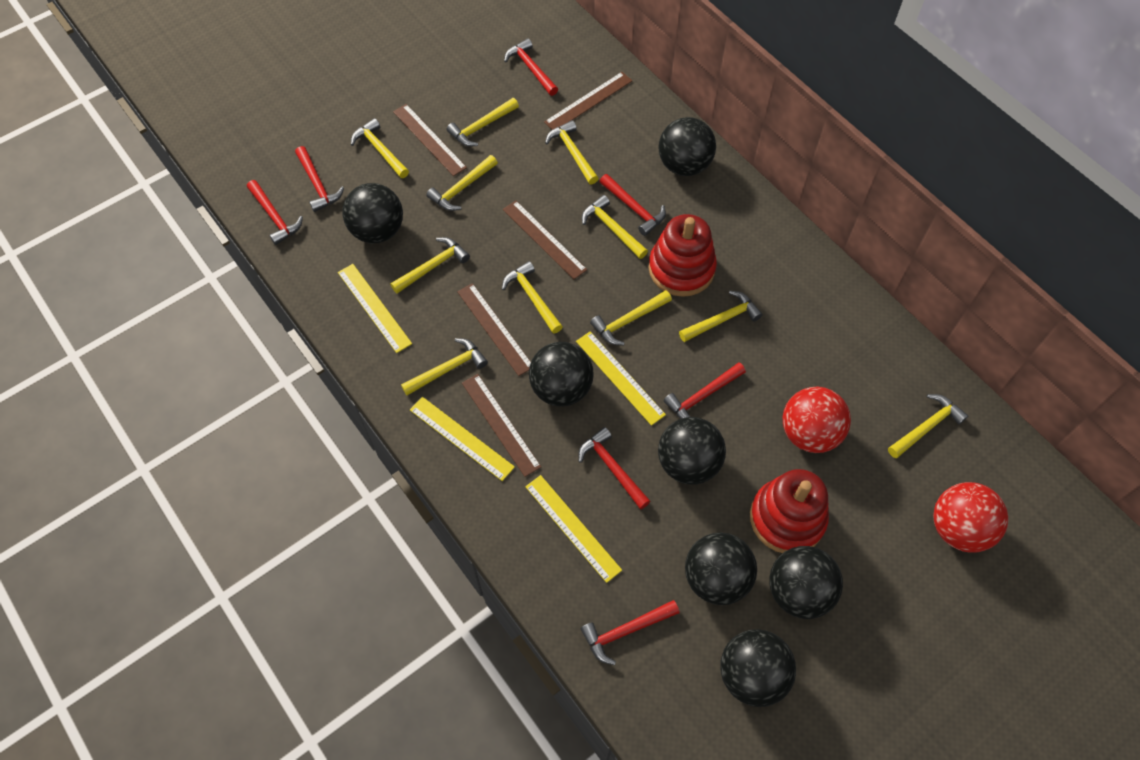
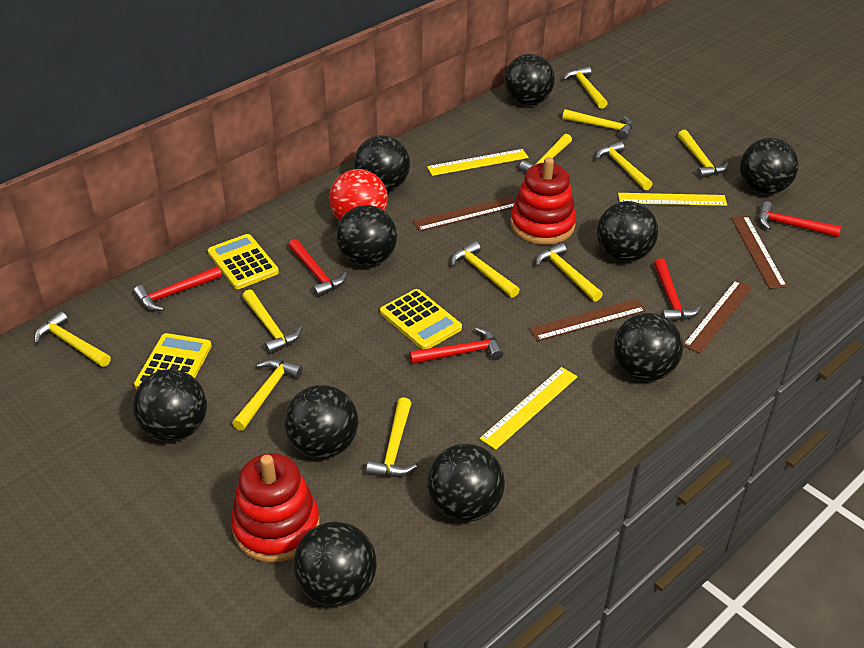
black ball: 7 -> 10
brown ruler: 5 -> 4
red ball: 2 -> 1
red hammer: 7 -> 5
yellow calculator: 0 -> 3
yellow ruler: 4 -> 3

